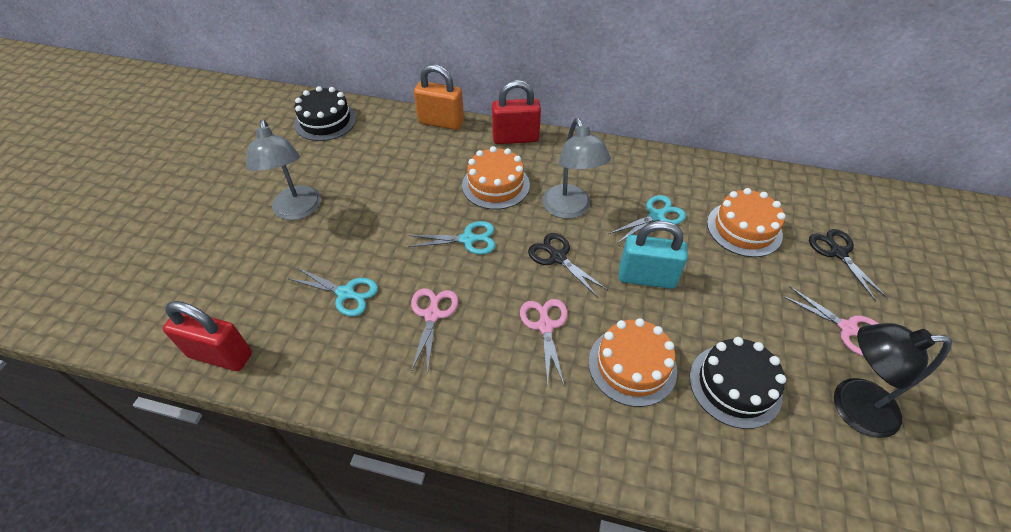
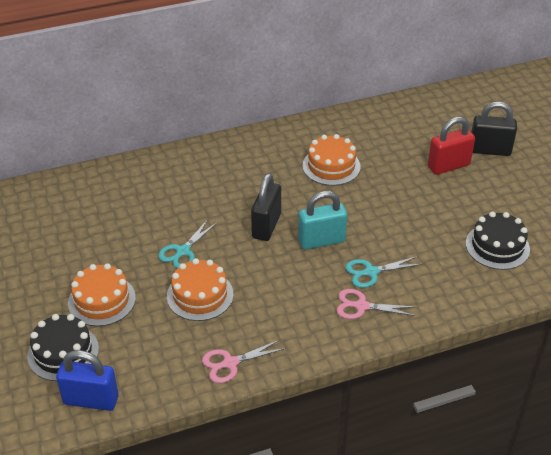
black lamp: 1 -> 0
black padlock: 0 -> 2
black scissors: 2 -> 0
blue padlock: 0 -> 1
grey lamp: 2 -> 0
orange padlock: 1 -> 0
pink scissors: 3 -> 2
red padlock: 2 -> 1
turquoise scissors: 3 -> 2

